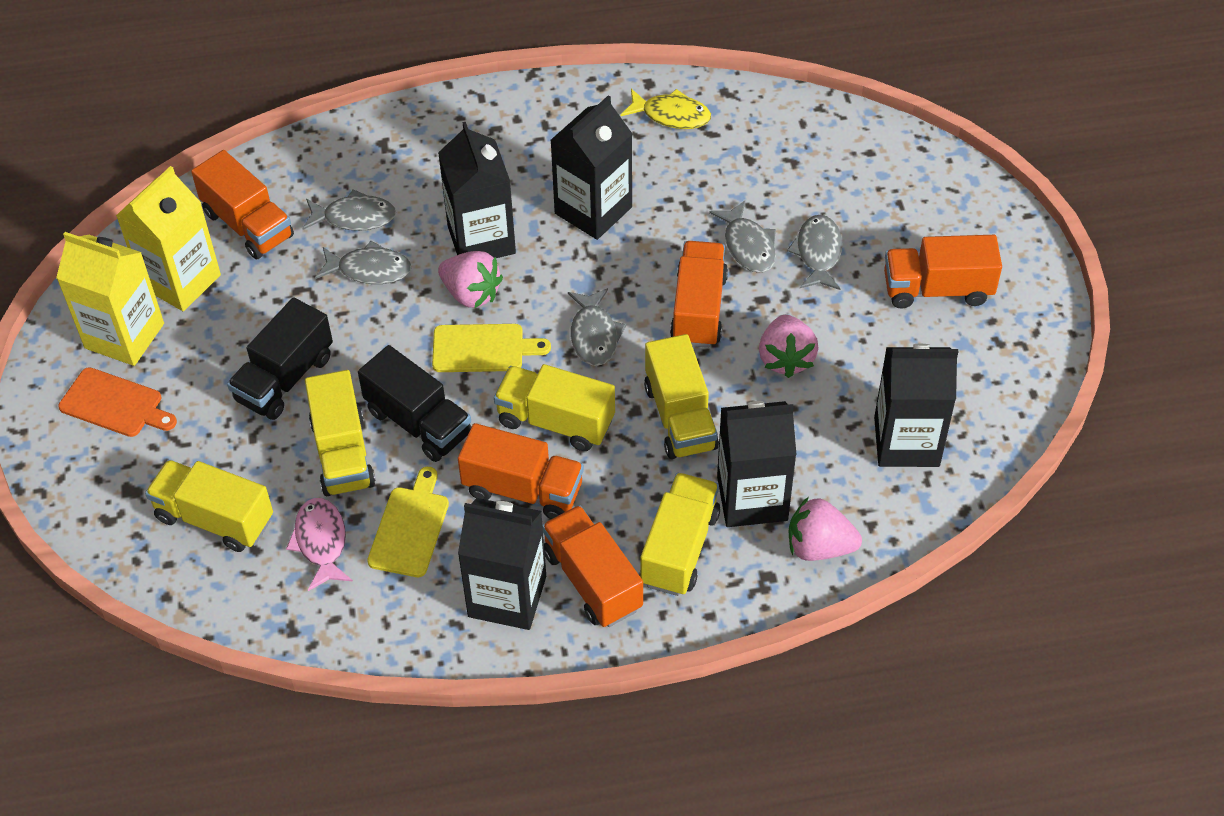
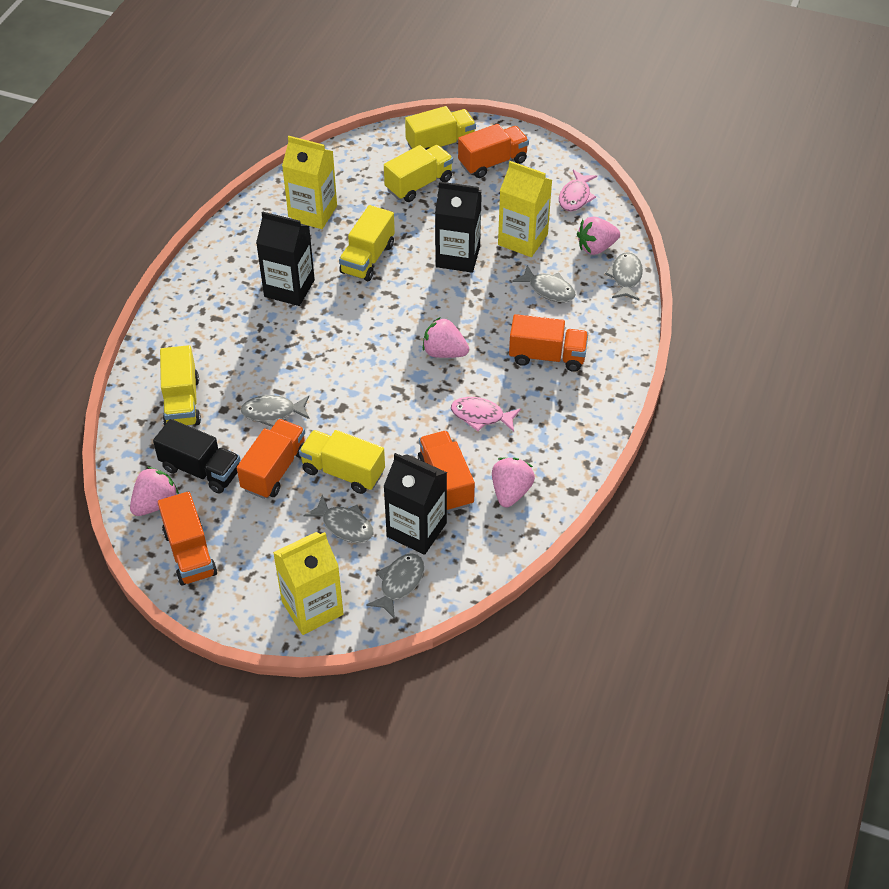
black carton: 5 -> 3
black truck: 2 -> 1
orange cutting board: 1 -> 0
pink fish: 1 -> 2
pink strawberry: 3 -> 4
yellow carton: 2 -> 3
yellow cutting board: 2 -> 0
yellow fish: 1 -> 0

